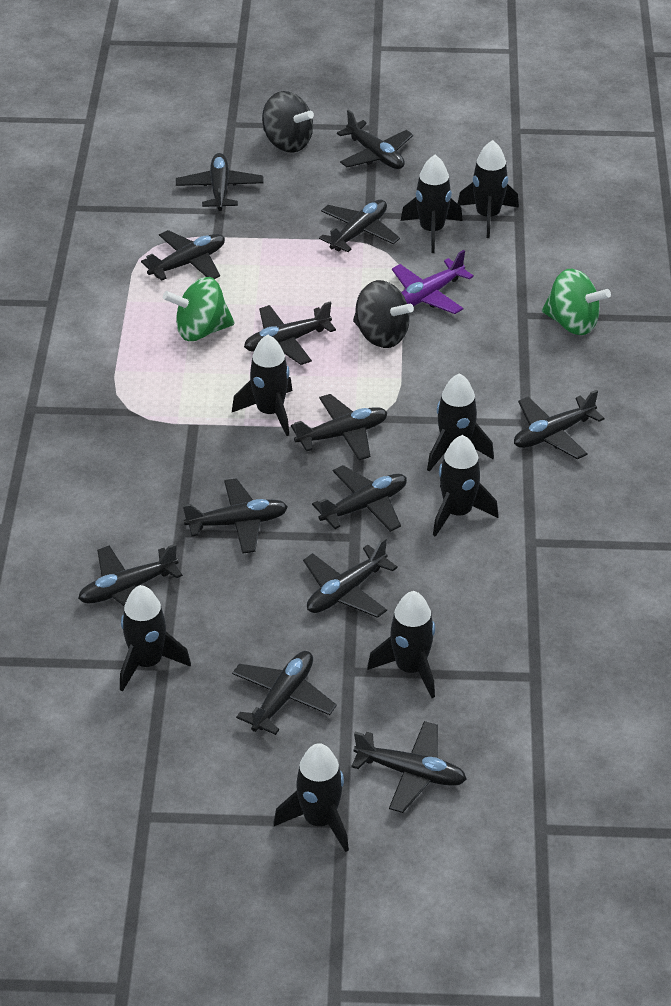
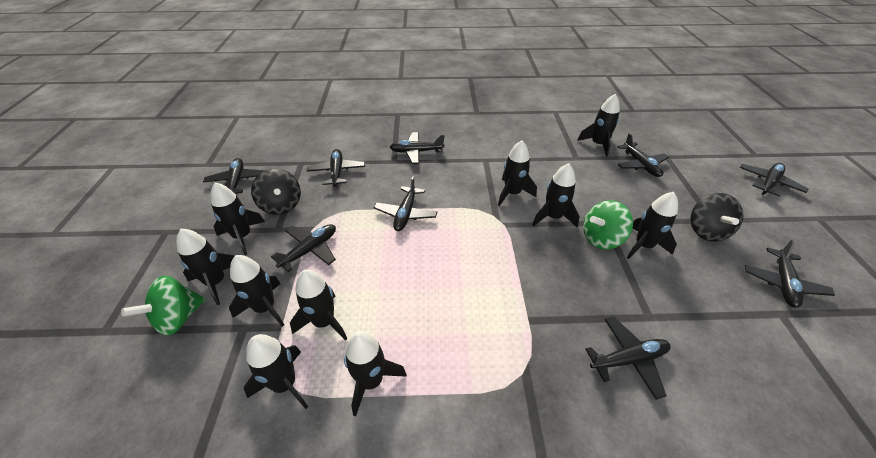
black plane: 13 -> 9
black rocket: 8 -> 10
purple plane: 1 -> 0

